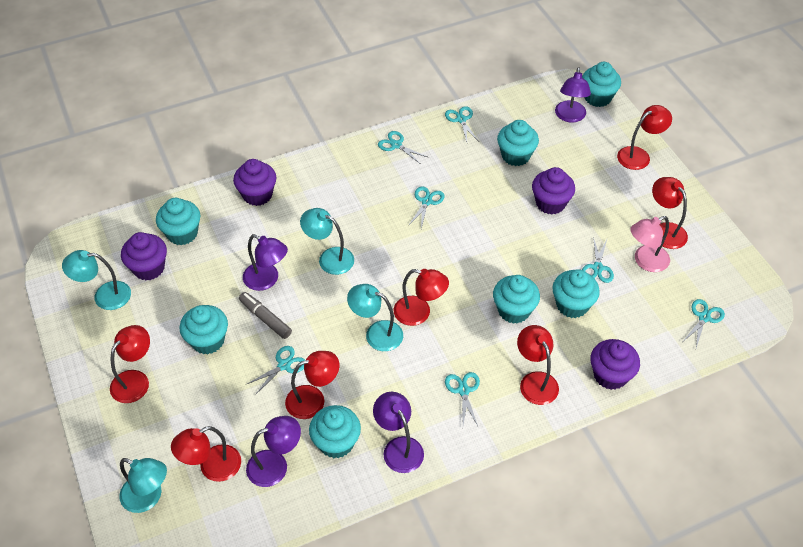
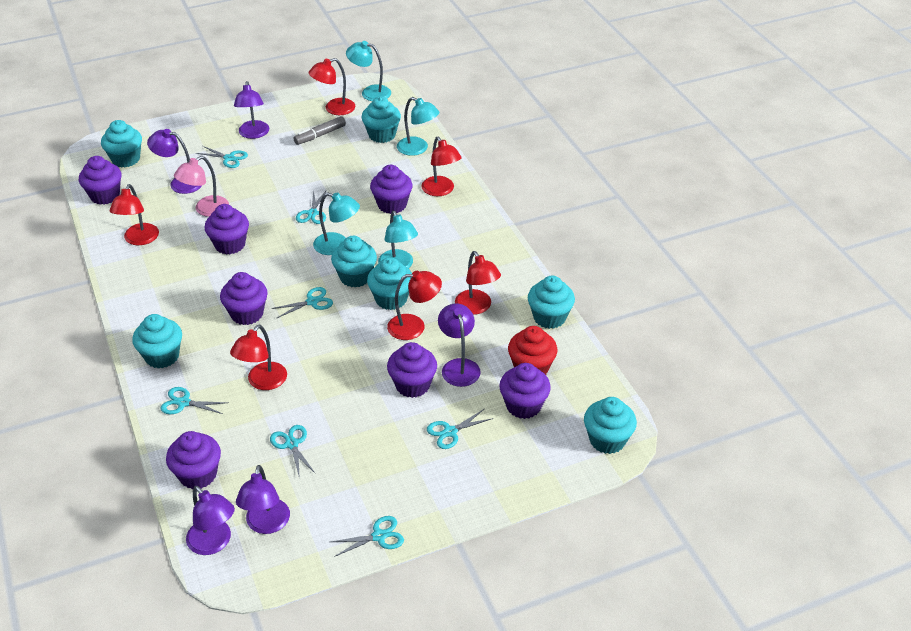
purple cupcake: 4 -> 7
purple lamp: 4 -> 5
red cupcake: 0 -> 1
red lamp: 7 -> 6

